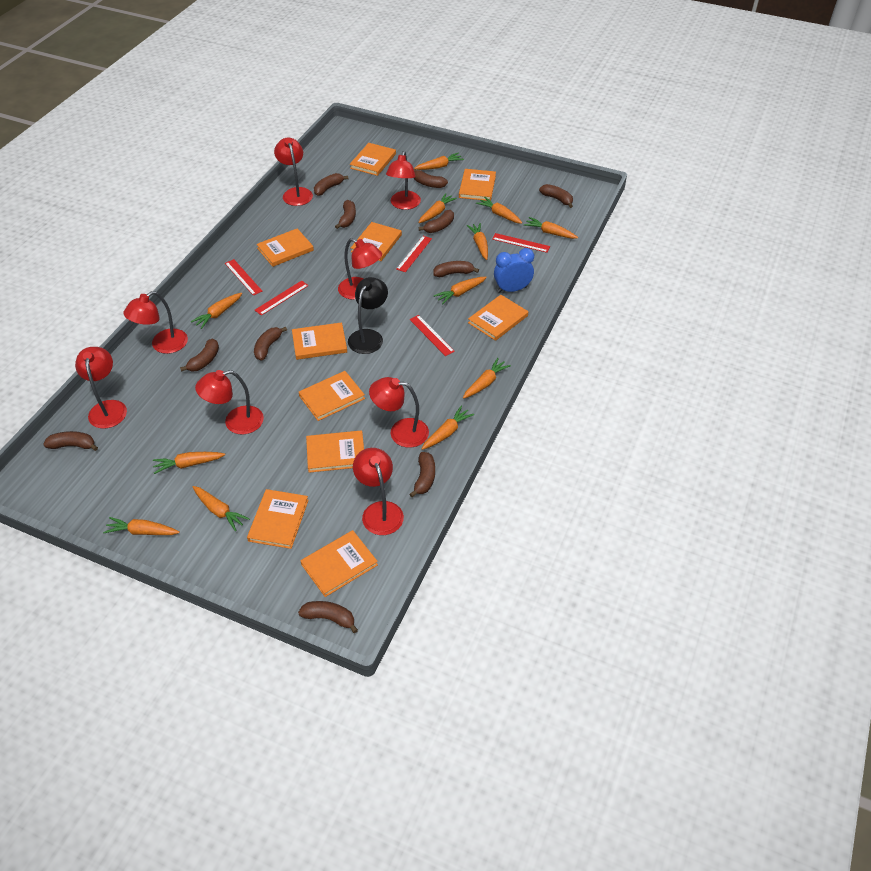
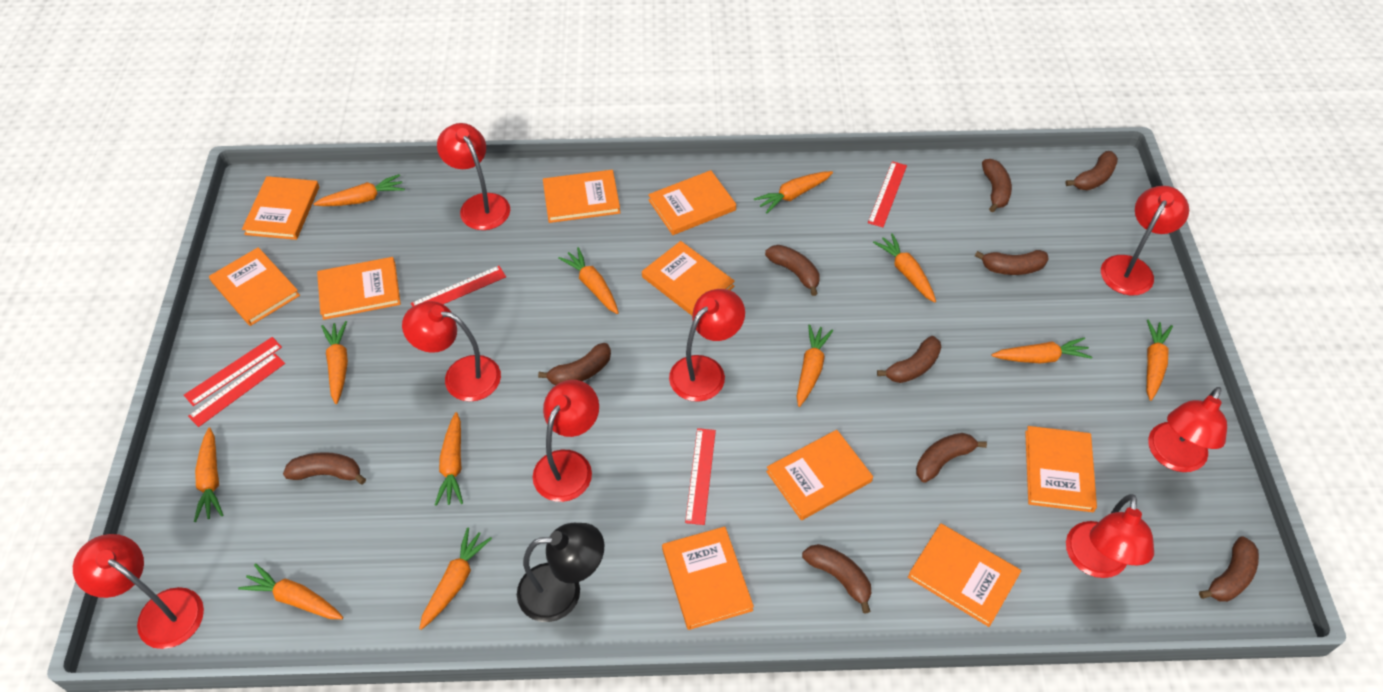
blue clock: 1 -> 0
brown banana: 11 -> 10

